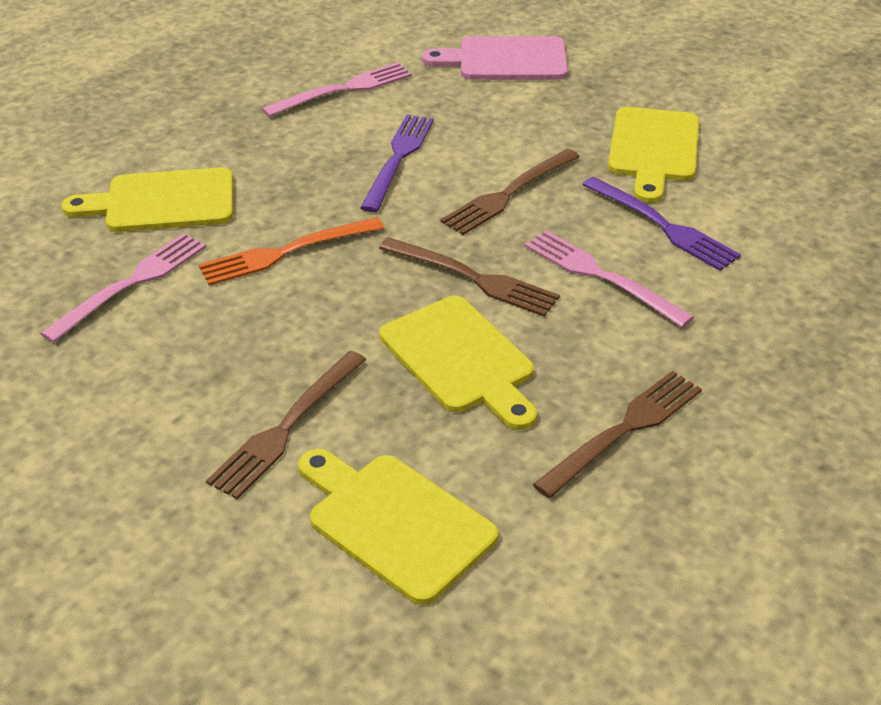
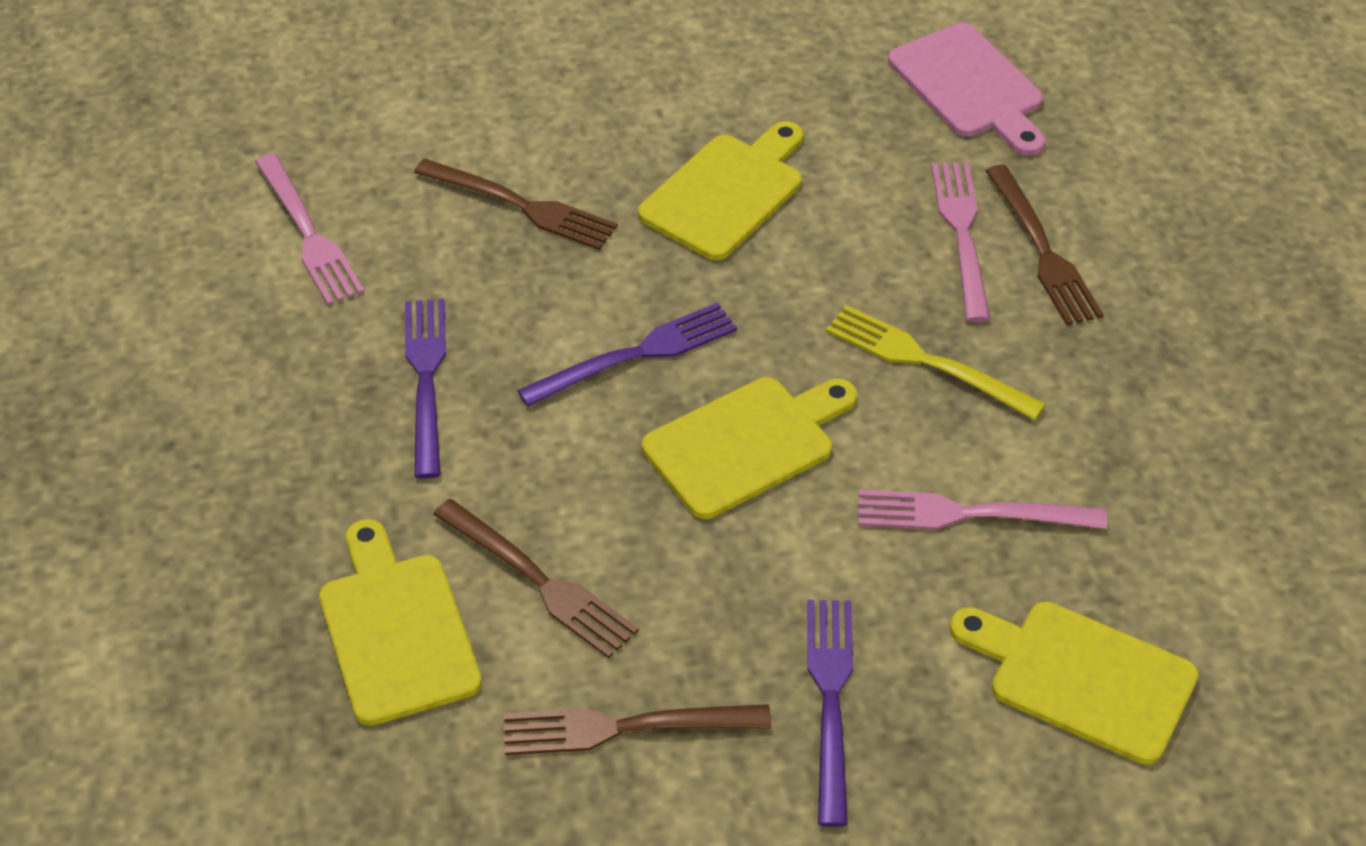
orange fork: 1 -> 0
purple fork: 2 -> 3
yellow fork: 0 -> 1

